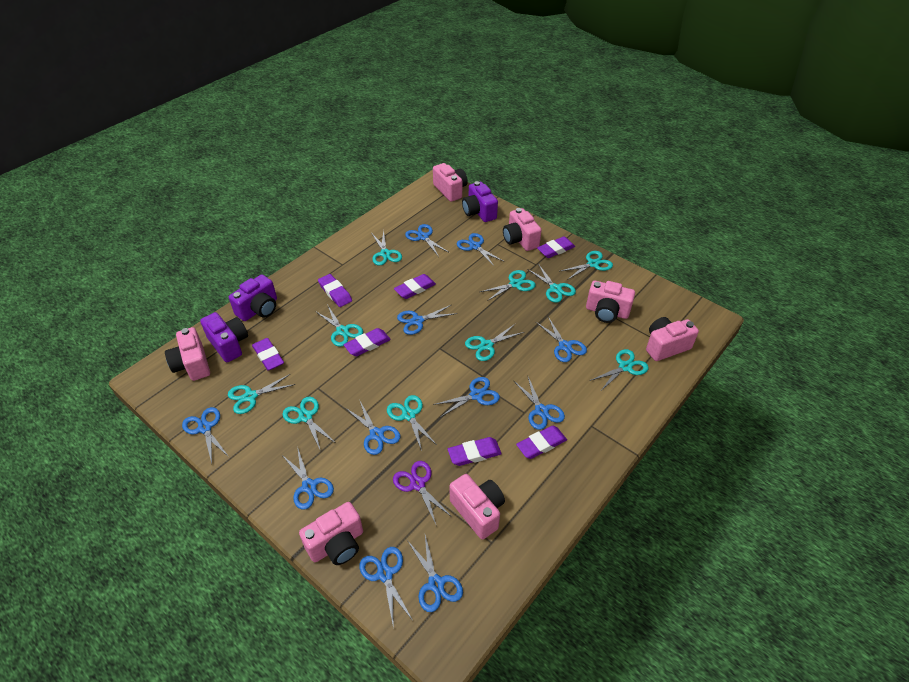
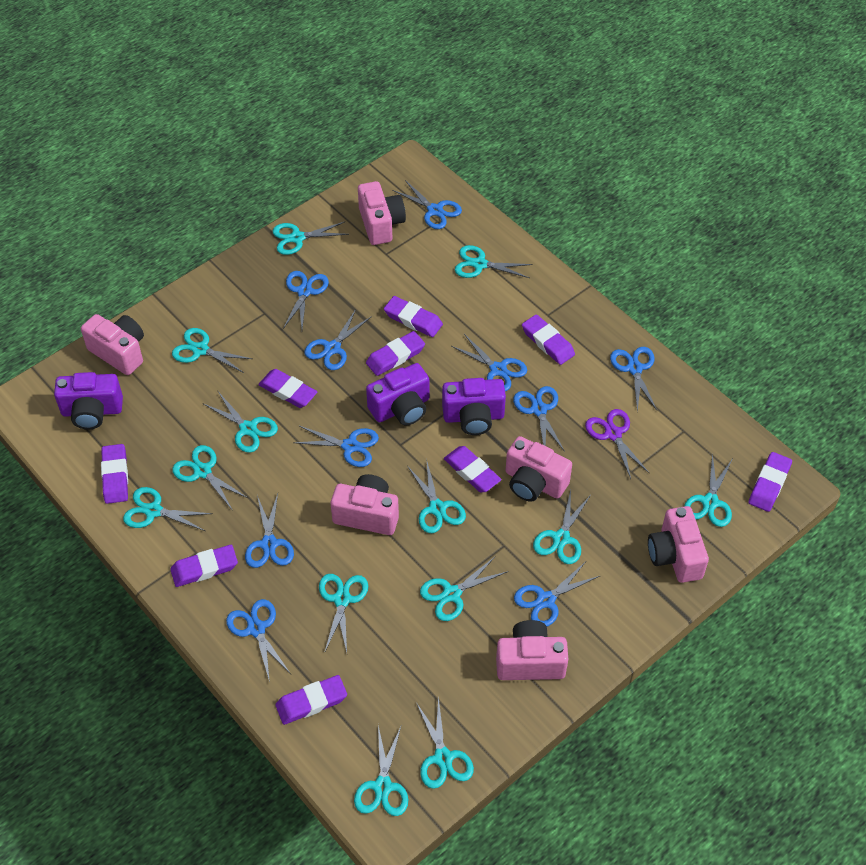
blue scissors: 11 -> 10
pink camera: 7 -> 6
purple eraser: 7 -> 9
turquoise scissors: 10 -> 13

